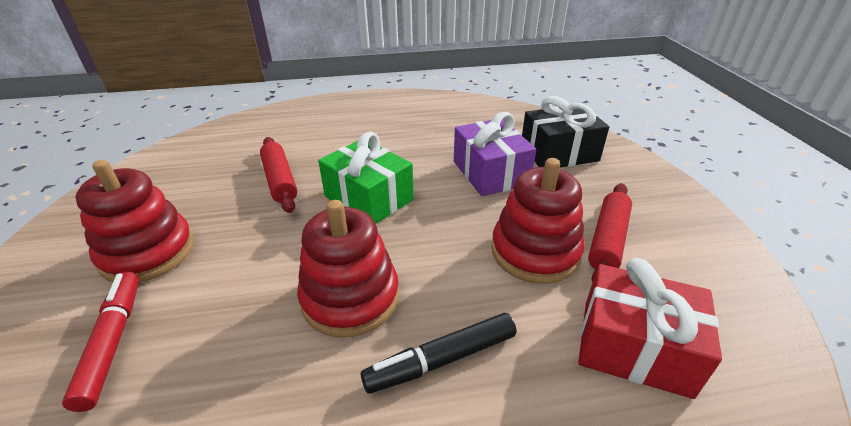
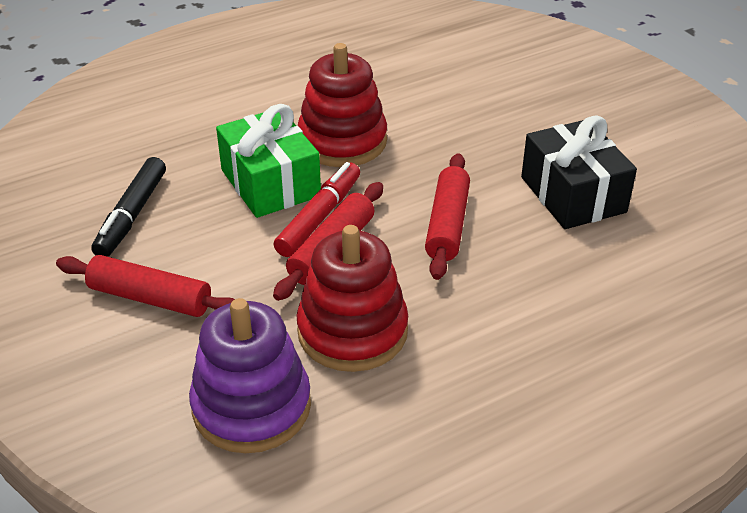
purple gift: 1 -> 0
purple stacking toy: 0 -> 1
red gift: 1 -> 0
red rolling pin: 2 -> 3
red stacking toy: 3 -> 2

